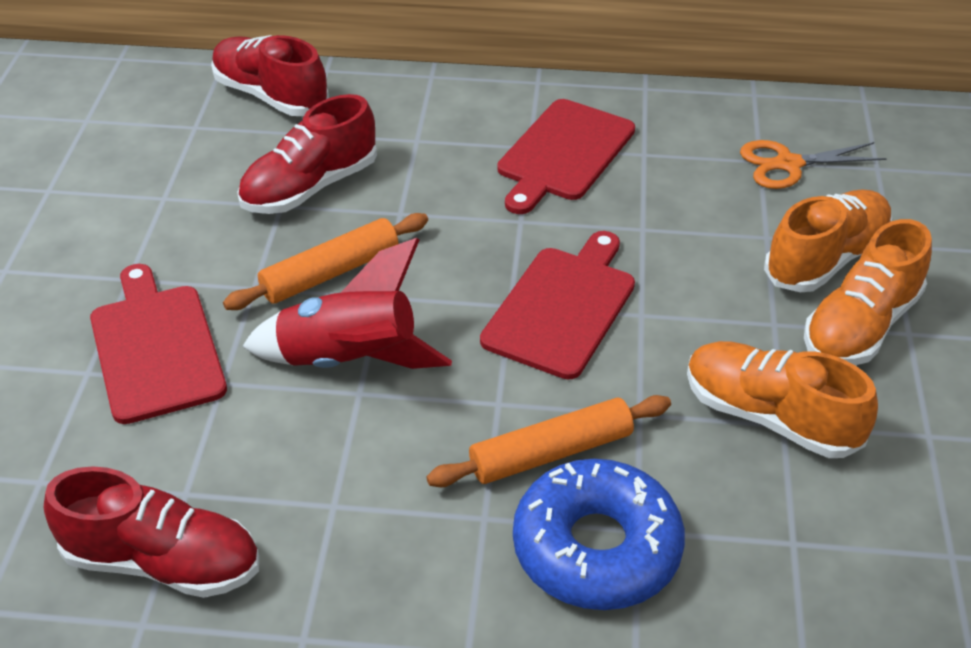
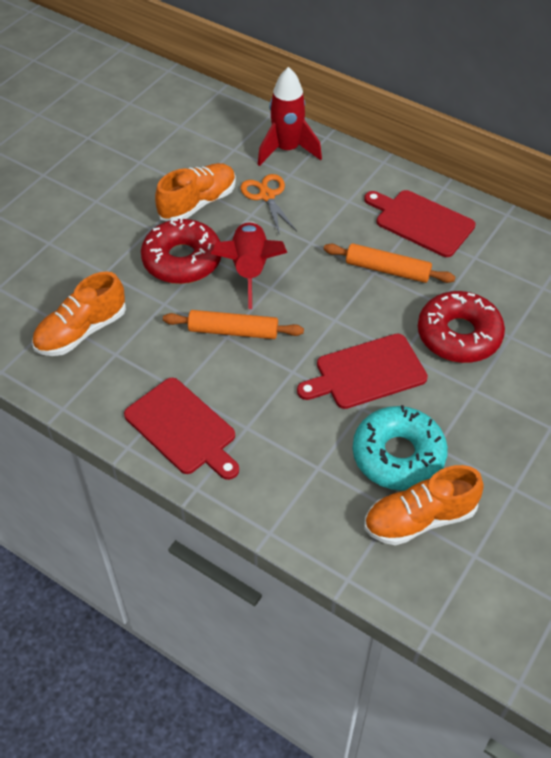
blue donut: 1 -> 0
red donut: 0 -> 2
red rocket: 1 -> 2
red shoe: 3 -> 0
turquoise donut: 0 -> 1

